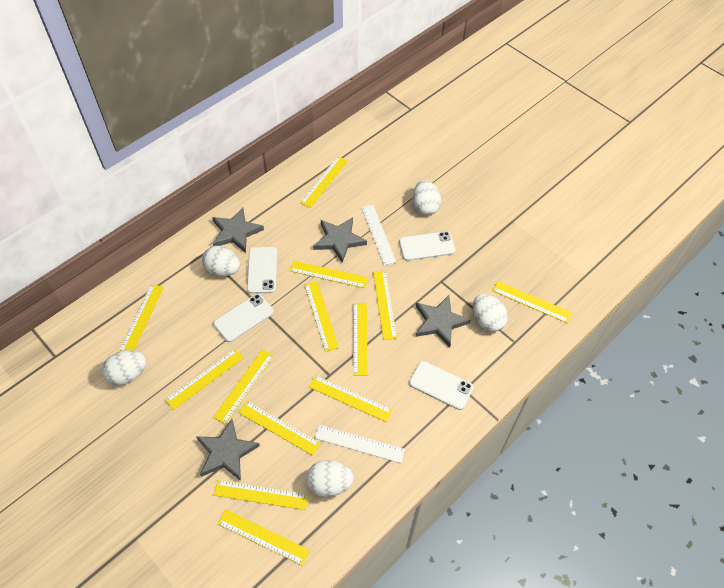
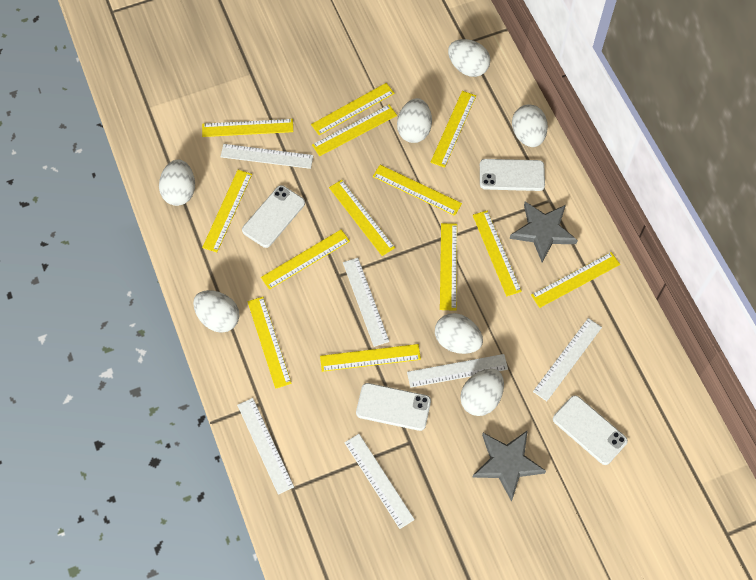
grey star: 4 -> 2
white egg: 5 -> 7
white ruler: 2 -> 6

